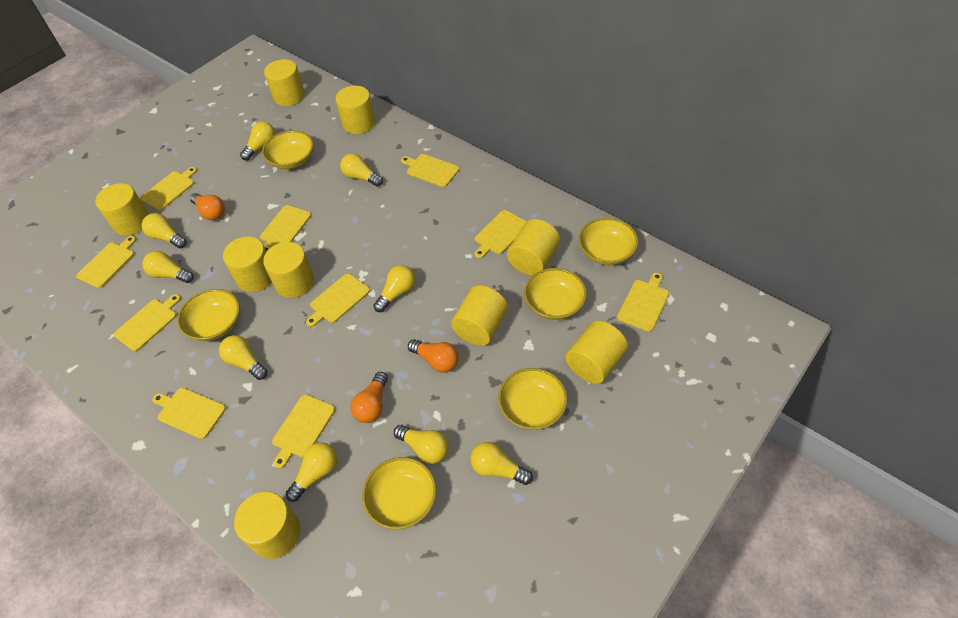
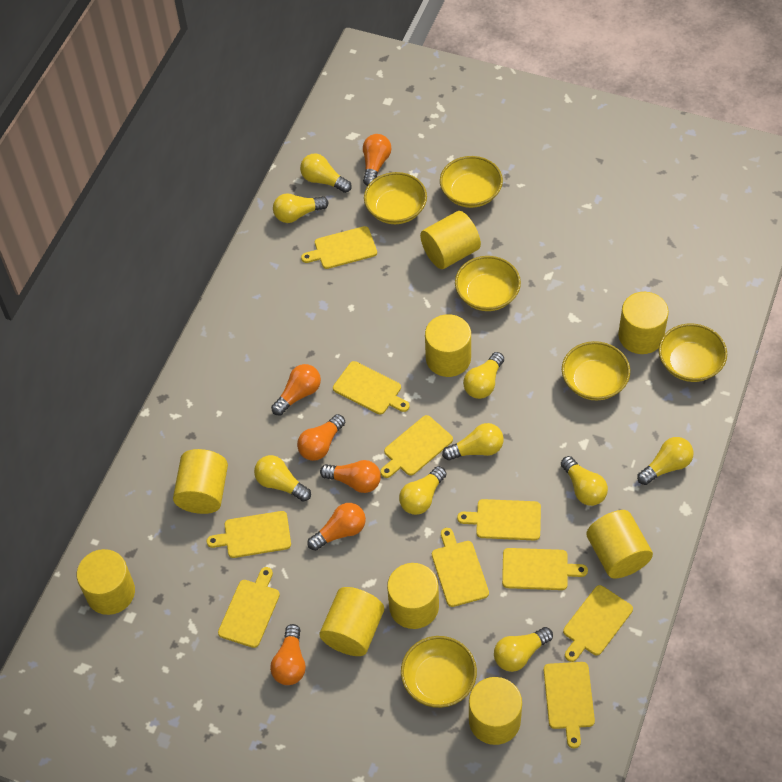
orange light bulb: 3 -> 6

